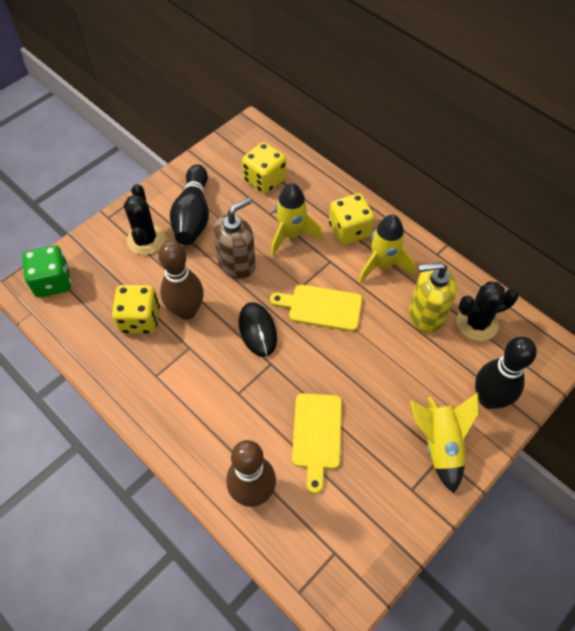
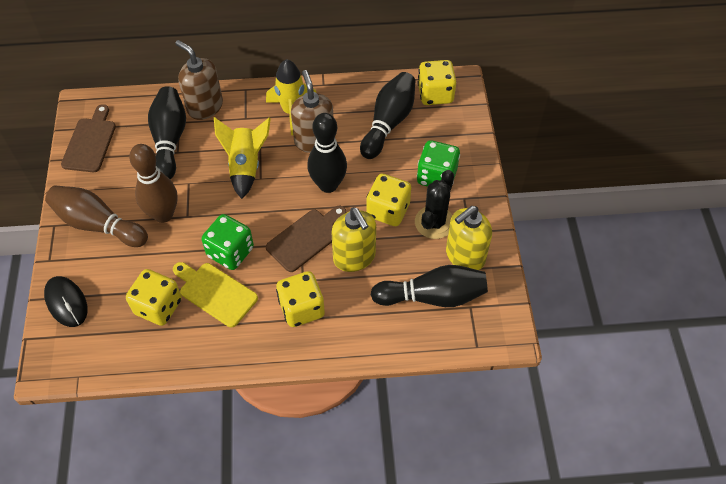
black bowling pin: 2 -> 4
black cactus: 2 -> 1
brown cutting board: 0 -> 2
brown soap dispenser: 1 -> 2
green dice: 1 -> 2
yellow cutting board: 2 -> 1
yellow dice: 3 -> 4
yellow rocket: 3 -> 2
yellow soap dispenser: 1 -> 2

